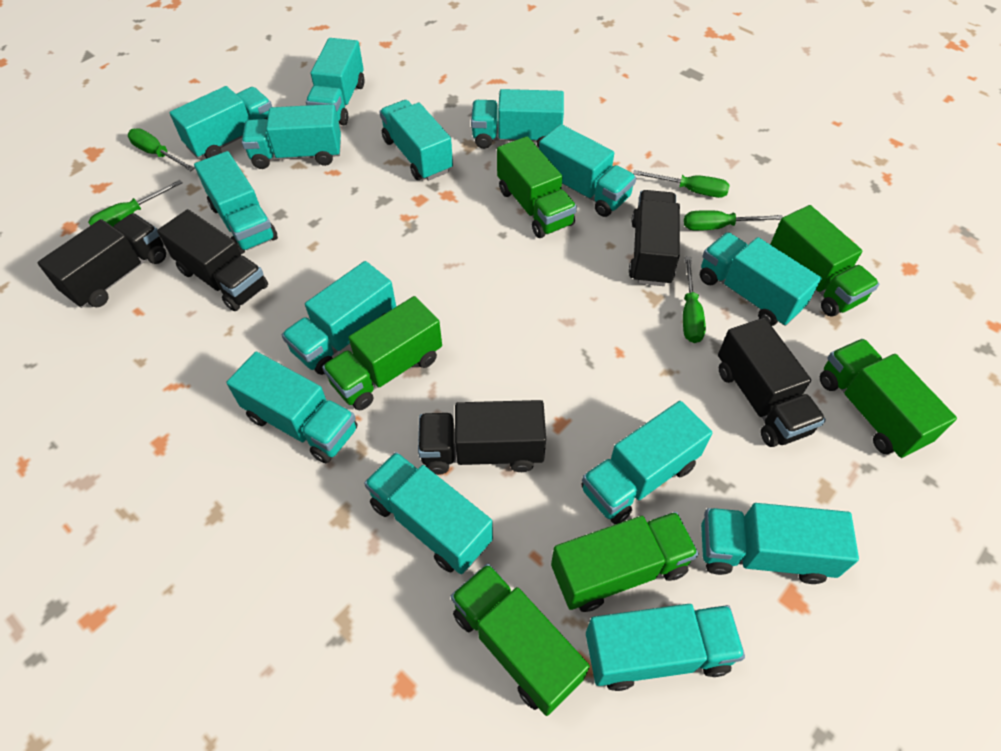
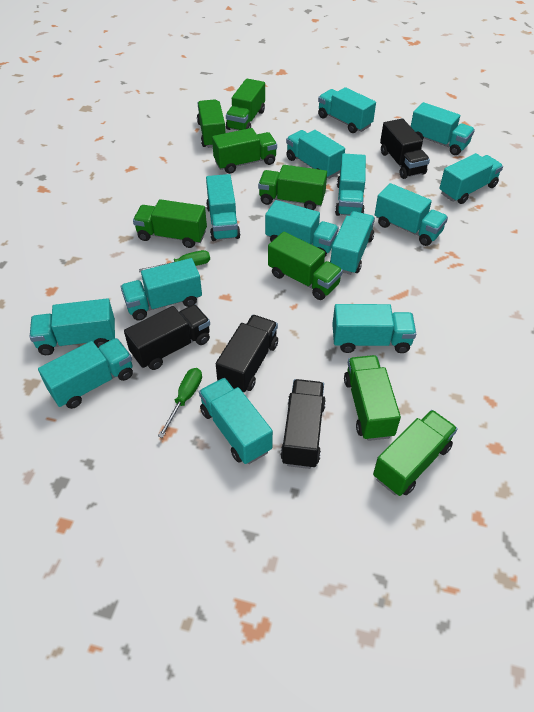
black truck: 5 -> 4
green screwdriver: 5 -> 2
green truck: 6 -> 8

